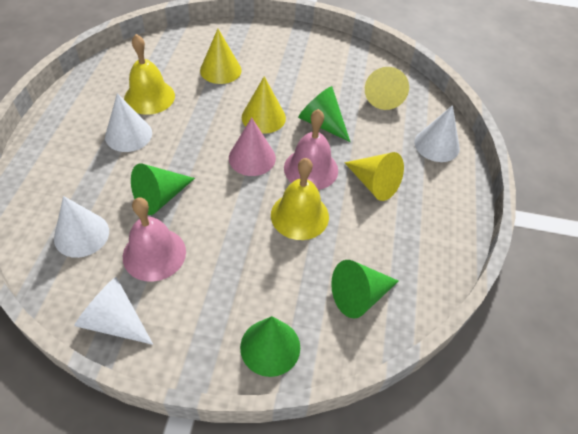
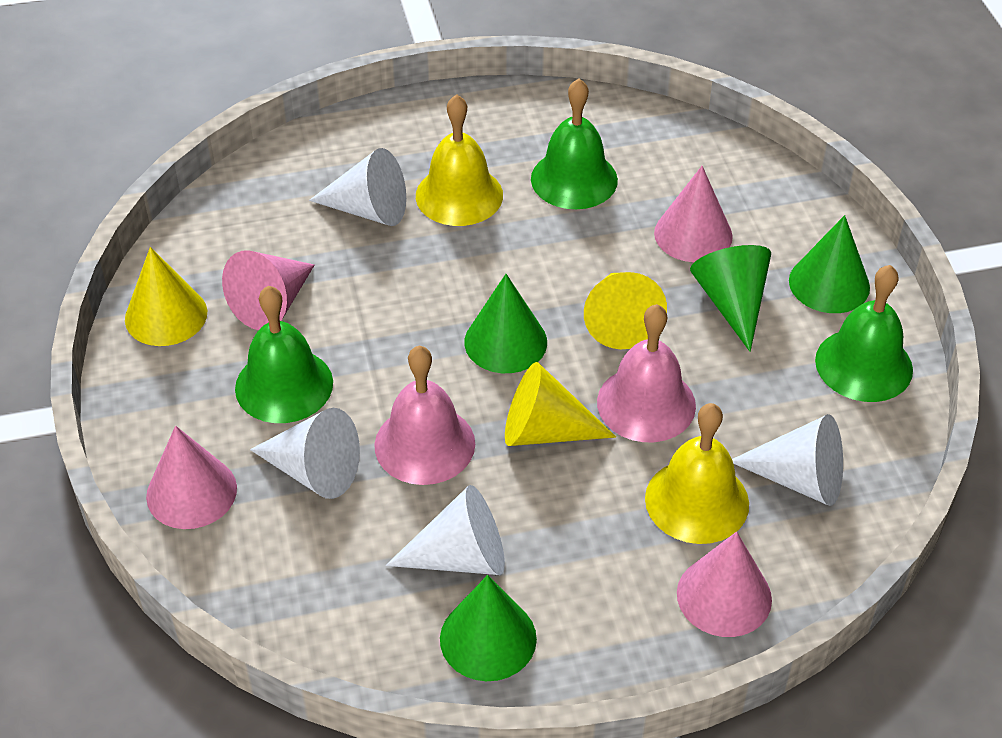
green bell: 0 -> 3
pink cone: 1 -> 4
yellow cone: 4 -> 3

